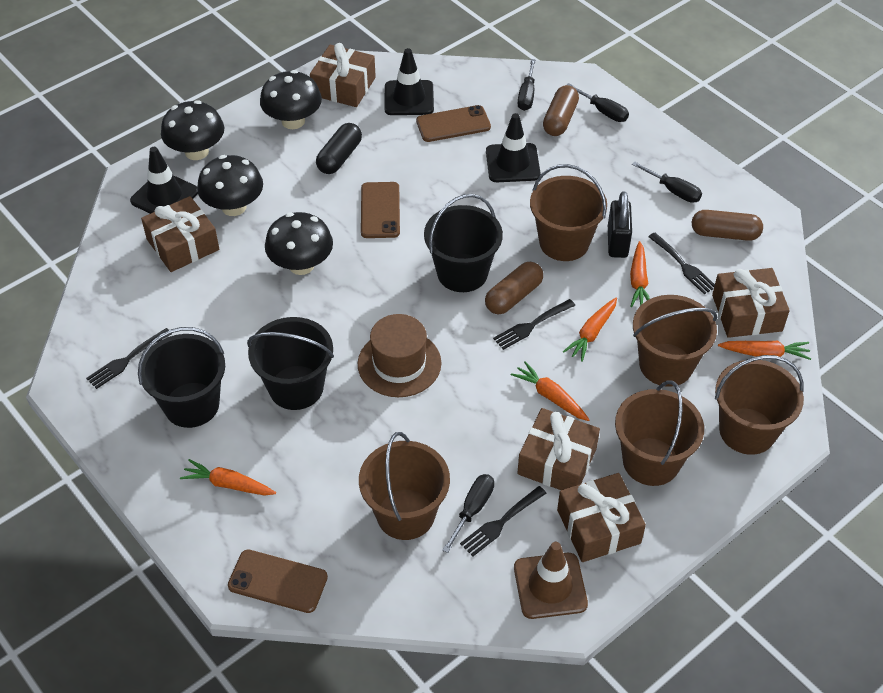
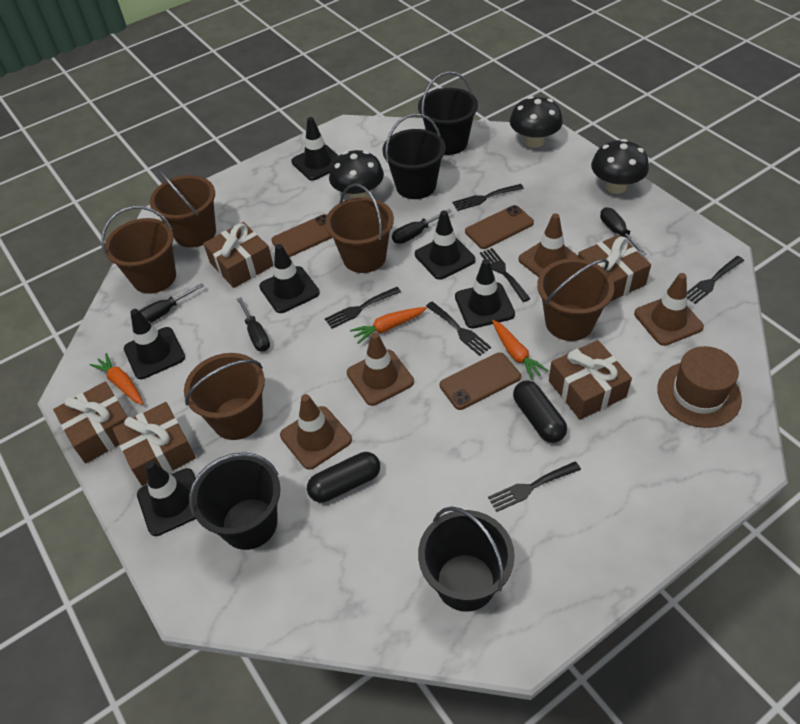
black bucket: 3 -> 4
black capsule: 1 -> 2
black fork: 4 -> 6
black mushroom: 4 -> 3
black padlock: 1 -> 0
black traffic cone: 3 -> 6
brown capsule: 3 -> 0
brown traffic cone: 1 -> 4
orange carrot: 5 -> 3

